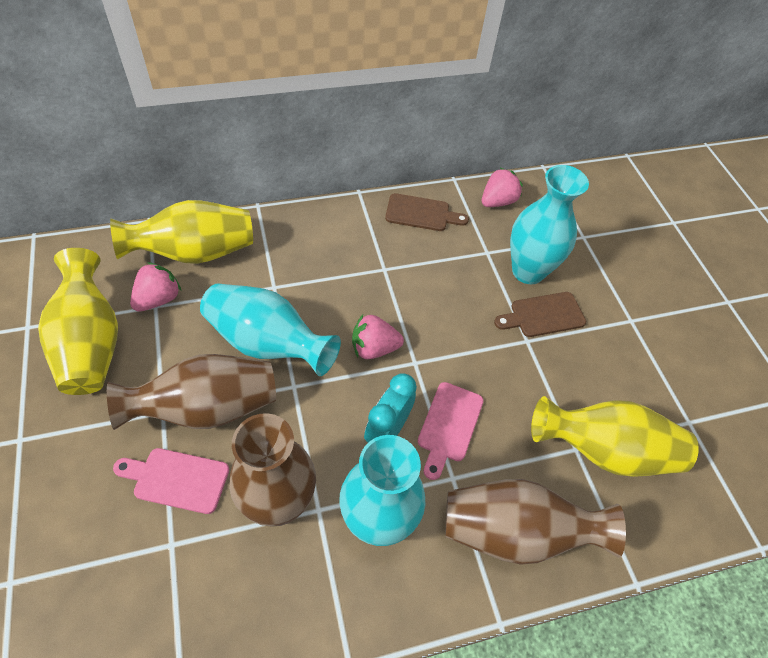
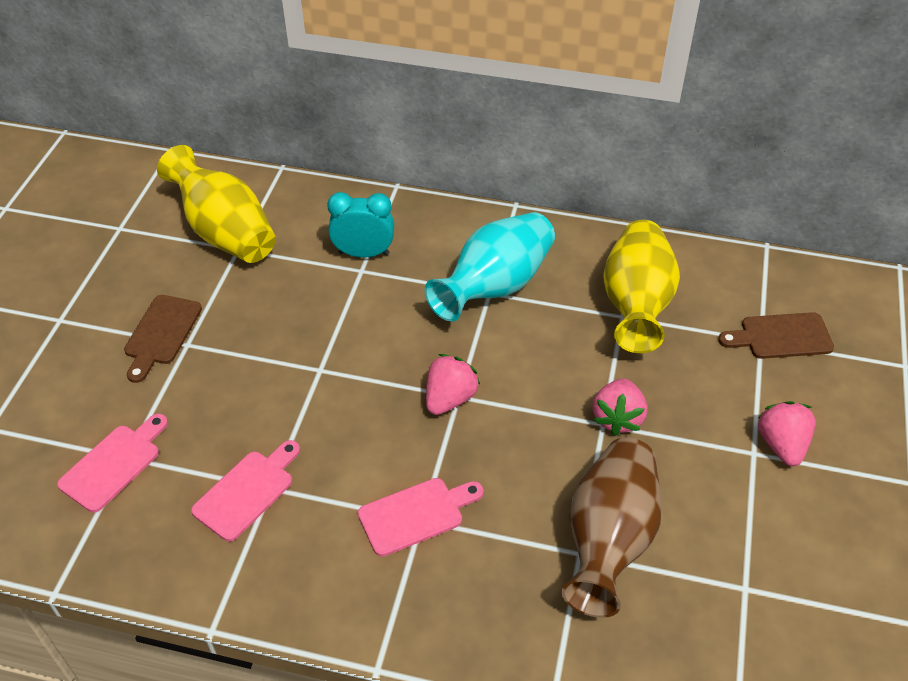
brown vase: 3 -> 1
pink cutting board: 2 -> 3
turquoise vase: 3 -> 1
yellow vase: 3 -> 2

